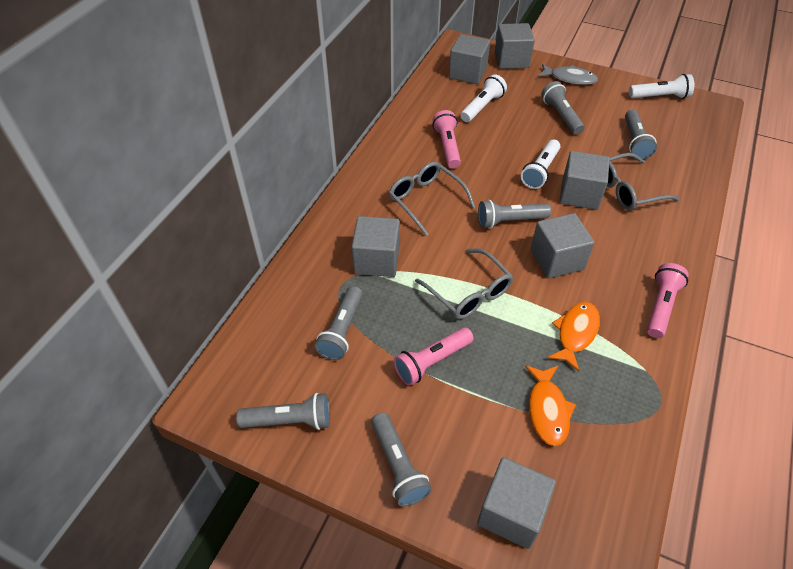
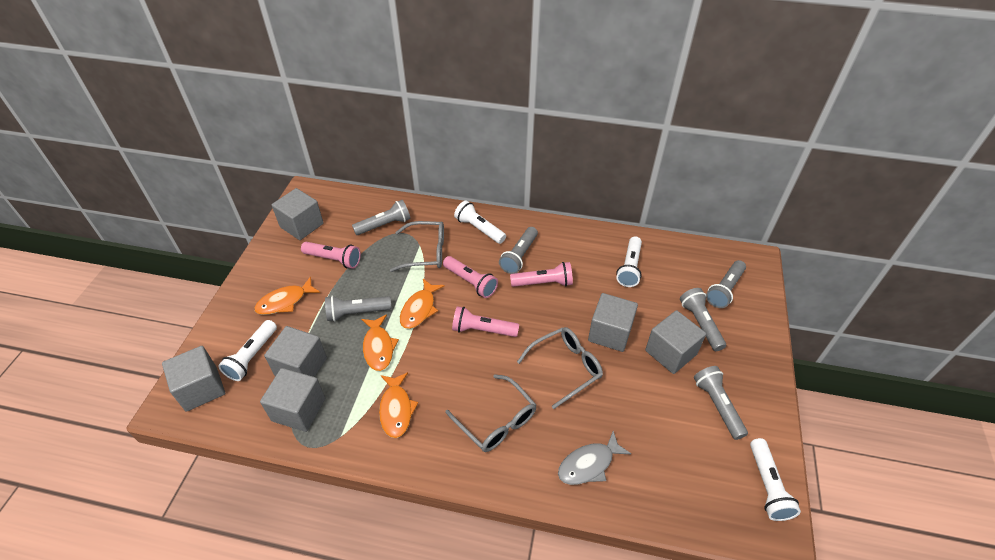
orange fish: 2 -> 4
pink flashlight: 3 -> 4
white flashlight: 3 -> 4

